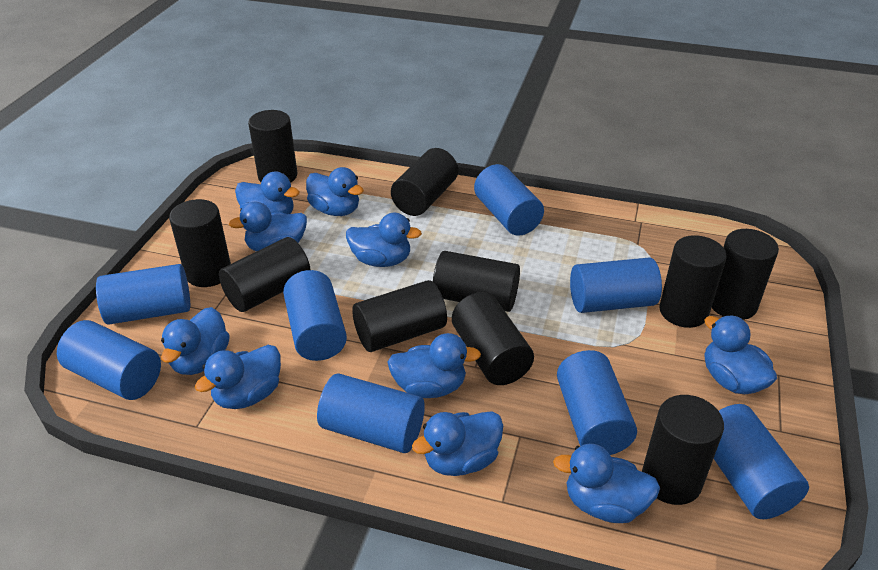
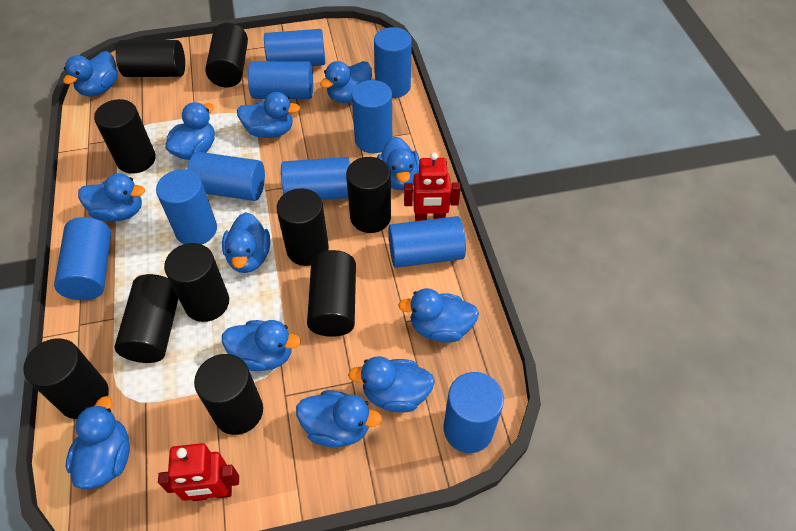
blue cylinder: 8 -> 10
blue duck: 10 -> 12
red robot: 0 -> 2

